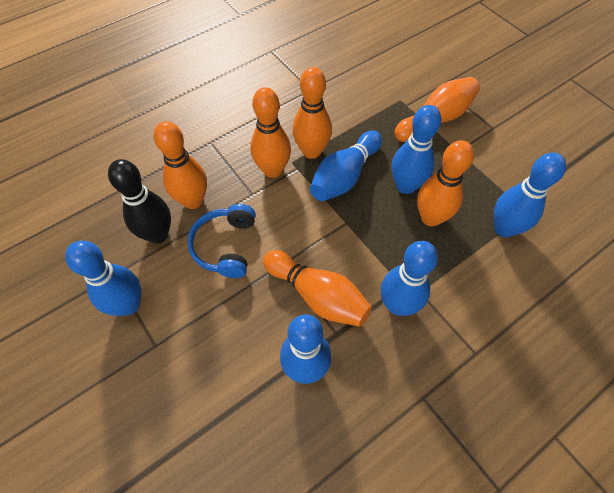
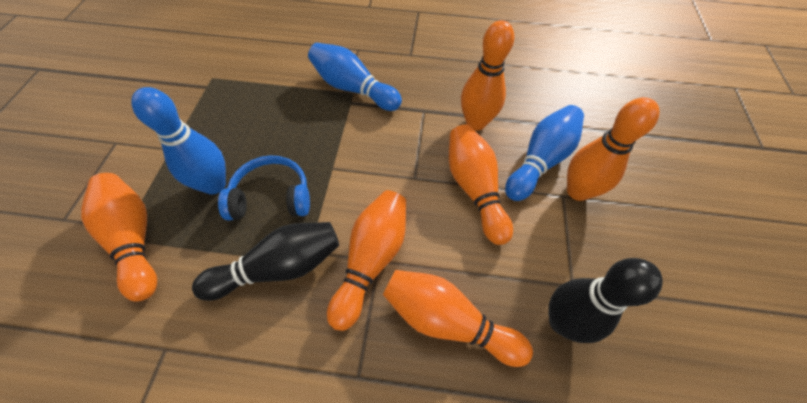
black bowling pin: 1 -> 2
blue bowling pin: 6 -> 3

